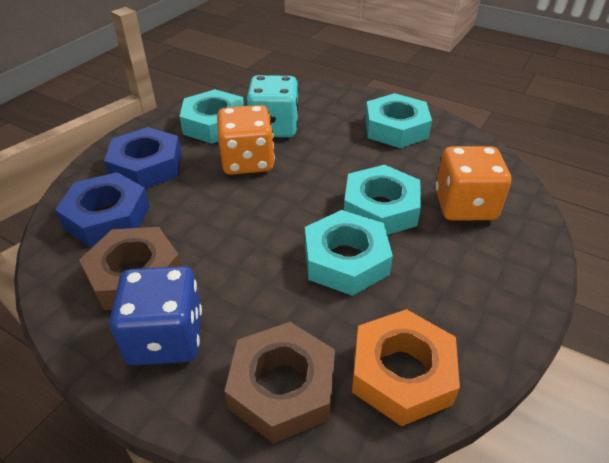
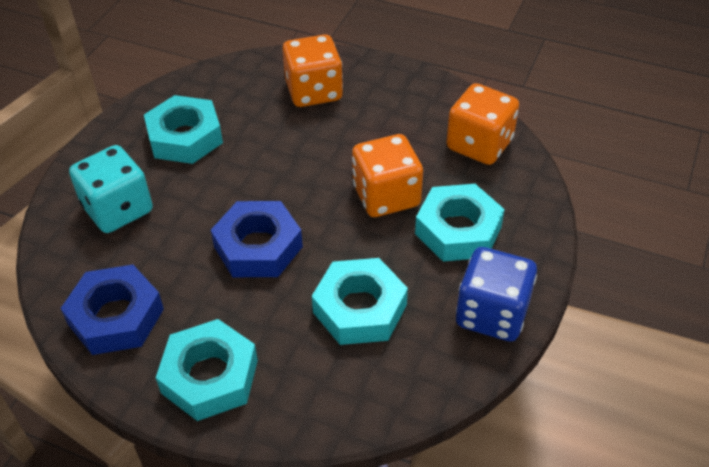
brown nut: 2 -> 0
orange dice: 2 -> 3
orange nut: 1 -> 0

